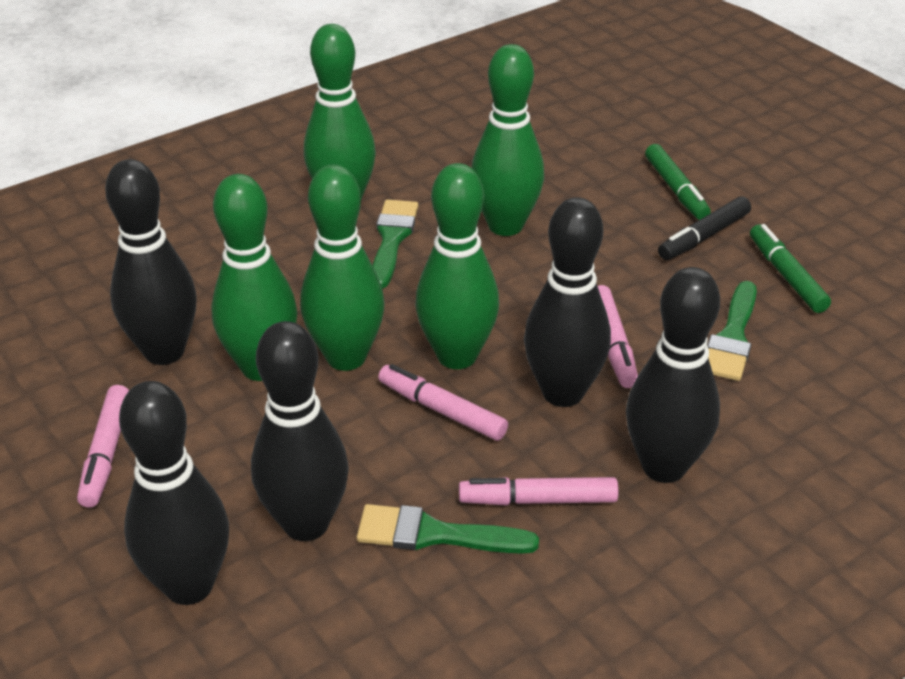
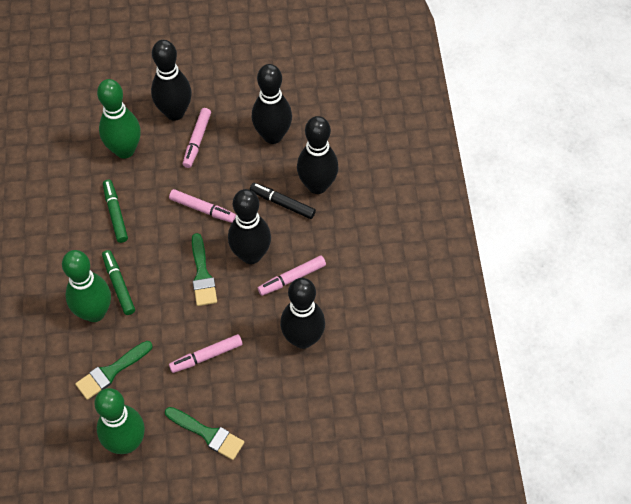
green bowling pin: 5 -> 3

